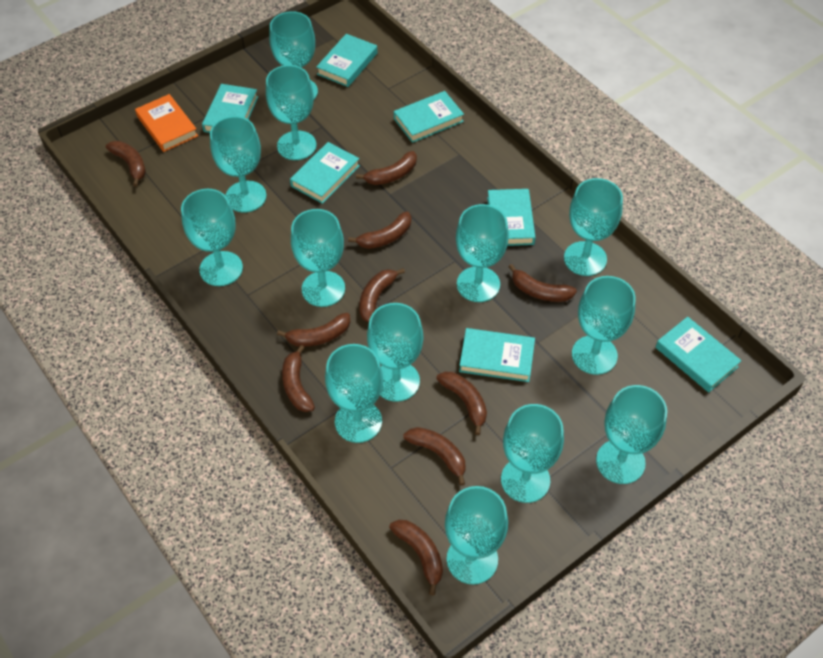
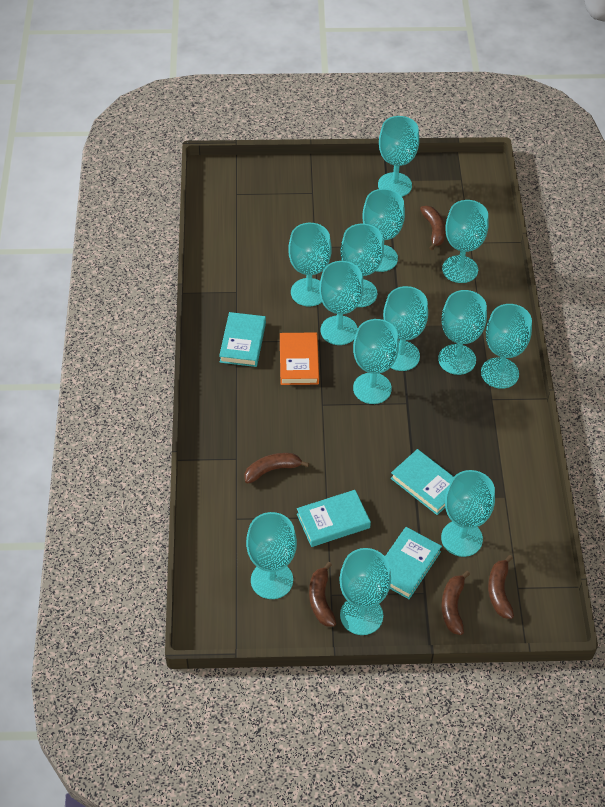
brown banana: 10 -> 5
turquoise book: 7 -> 4

